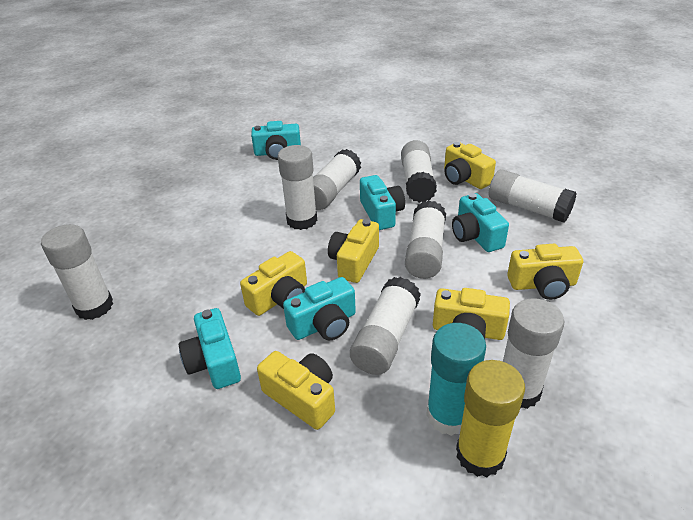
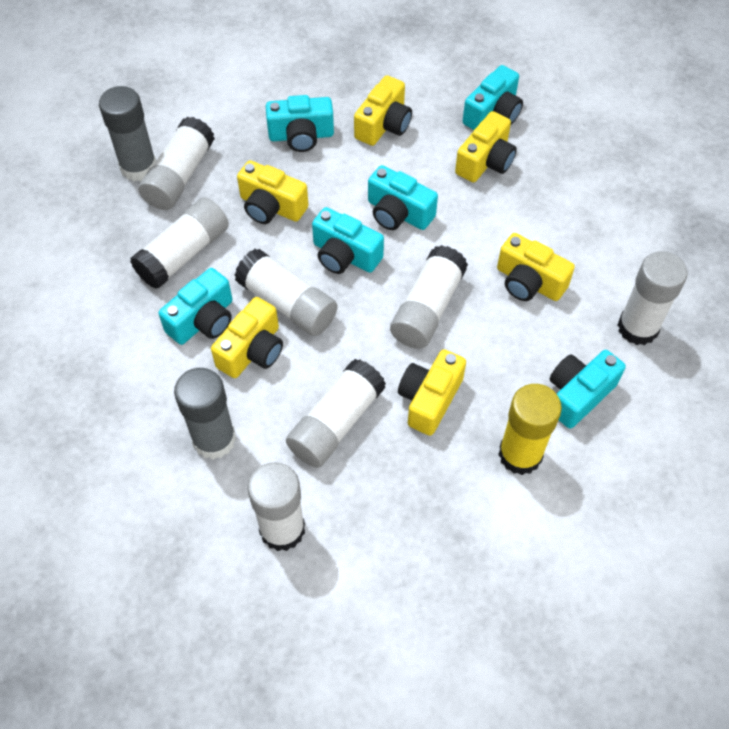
grey glue stick: 0 -> 2
turquoise camera: 5 -> 6
turquoise glue stick: 1 -> 0
white glue stick: 8 -> 7

